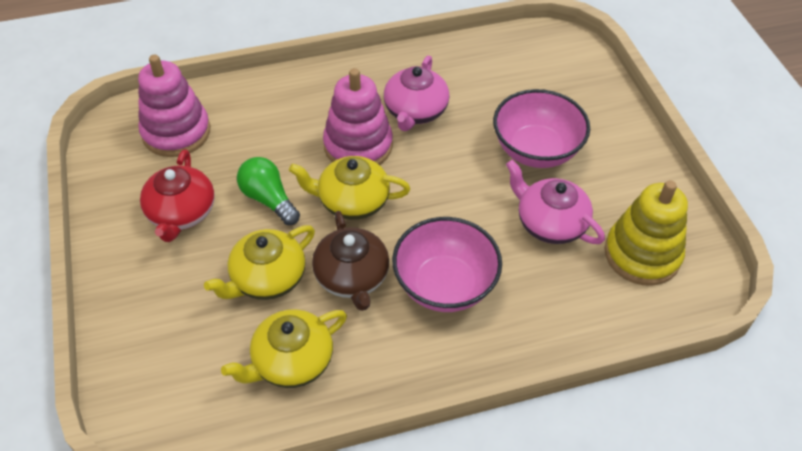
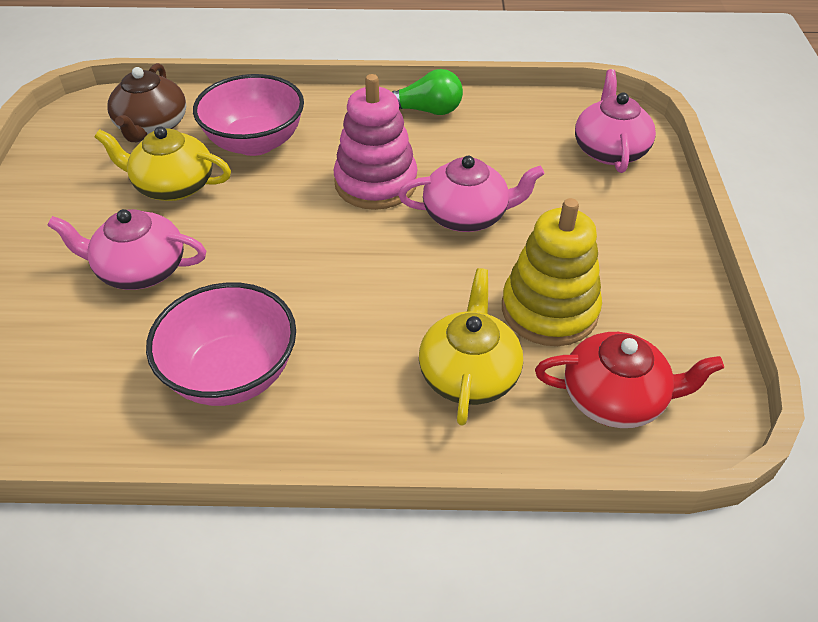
pink stacking toy: 2 -> 1
pink teapot: 2 -> 3
yellow teapot: 3 -> 2

